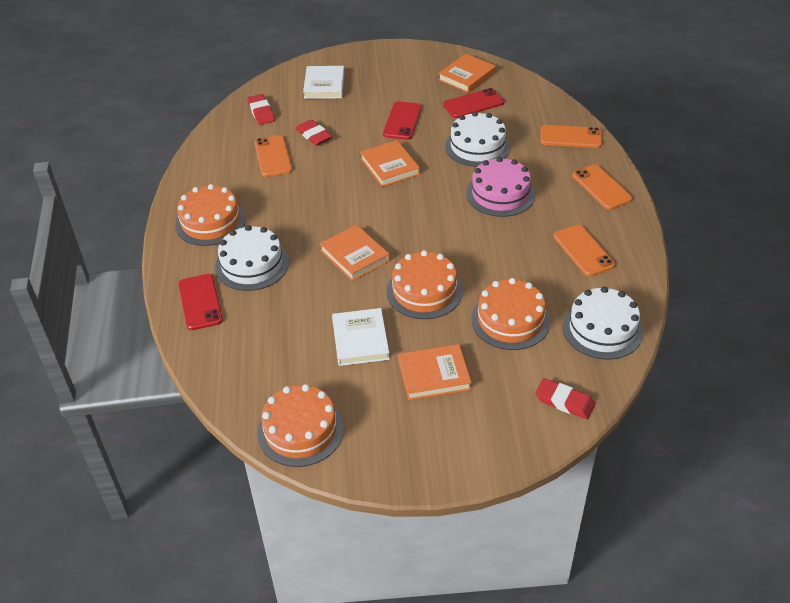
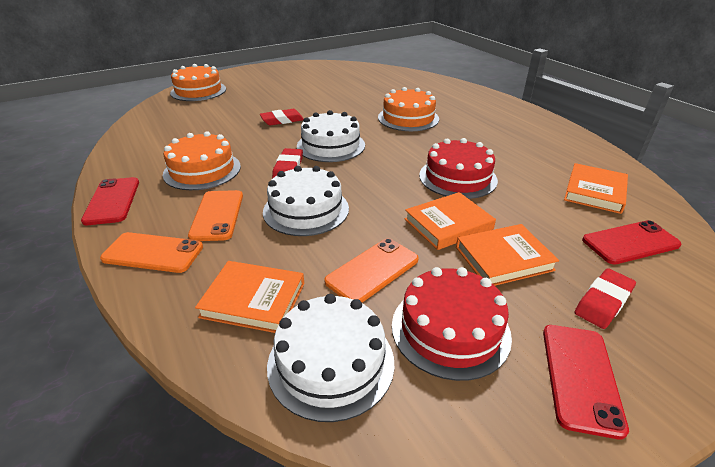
orange cake: 4 -> 3
orange phone: 4 -> 3
pink cake: 1 -> 0
red cake: 0 -> 2
white book: 2 -> 0

